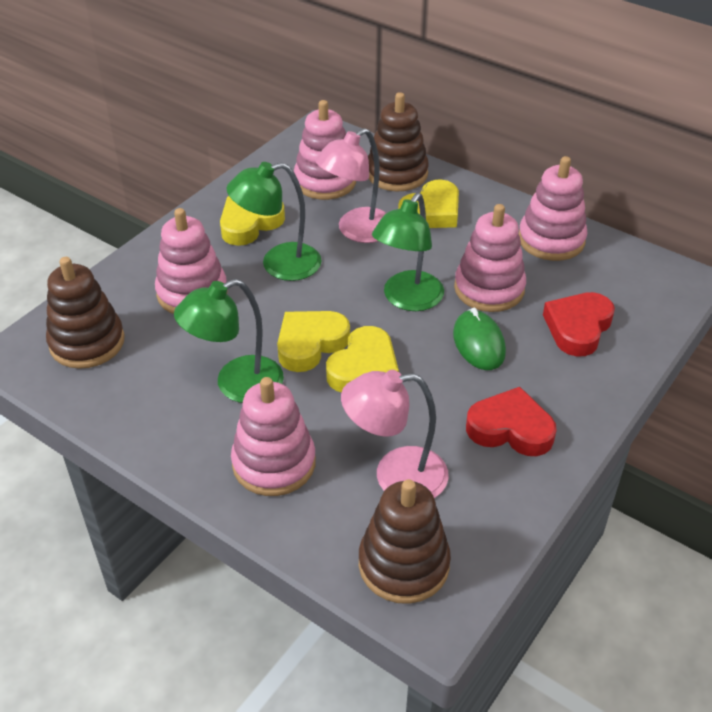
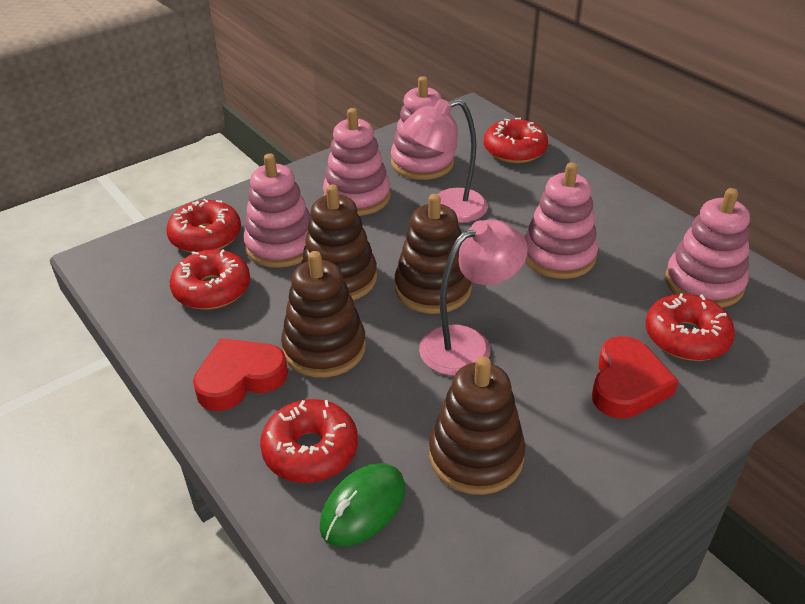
brown stacking toy: 3 -> 4
green lamp: 3 -> 0
red donut: 0 -> 5
yellow heart: 4 -> 0

